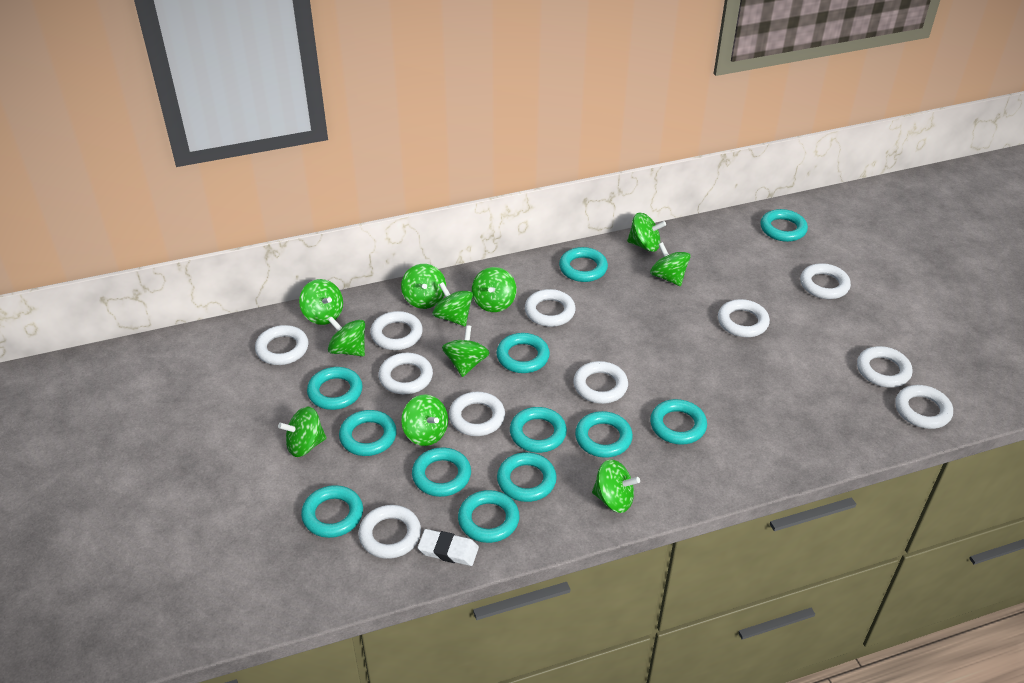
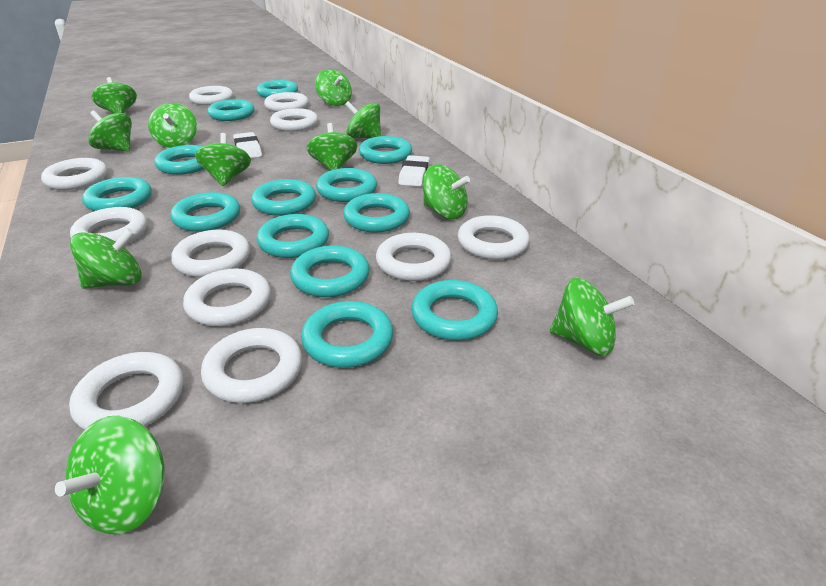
turquoise ring: 12 -> 13
white eraser: 1 -> 2

